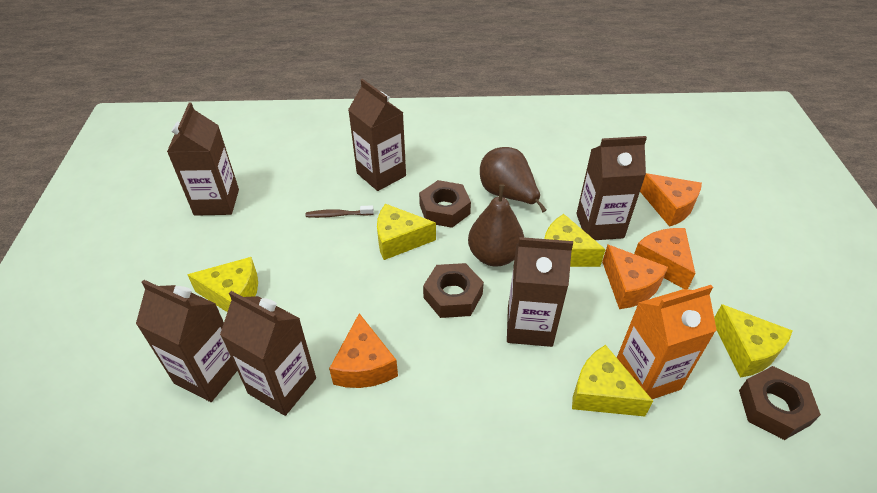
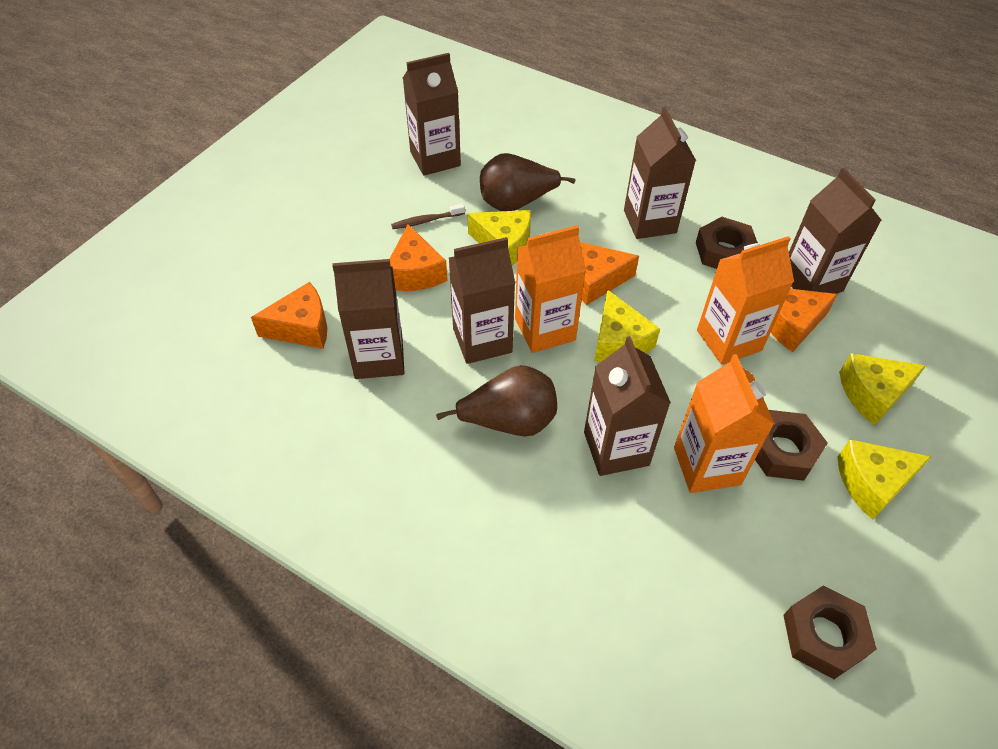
orange carton: 1 -> 3
yellow cheese: 5 -> 4

